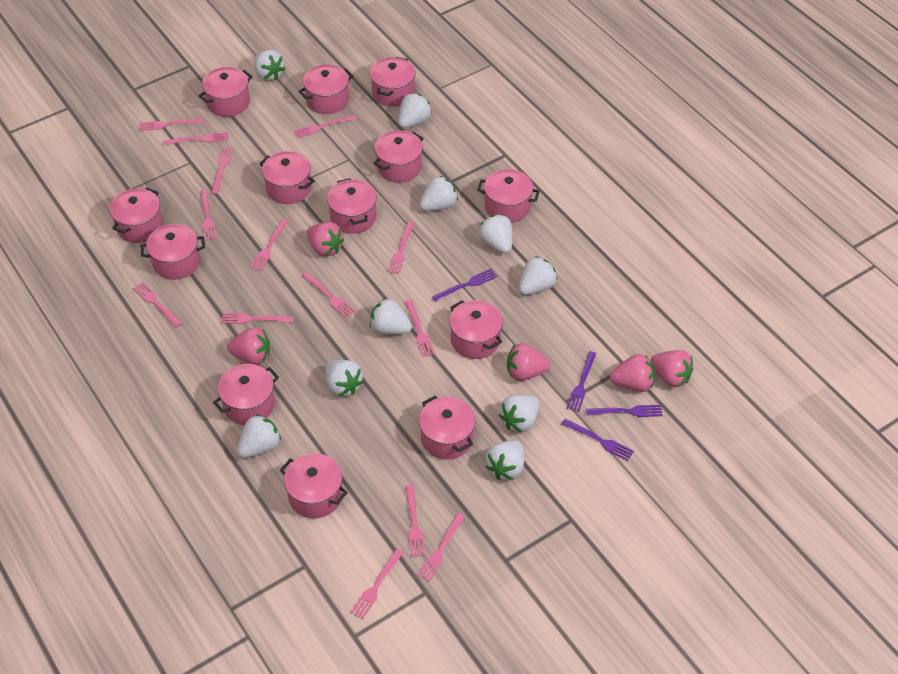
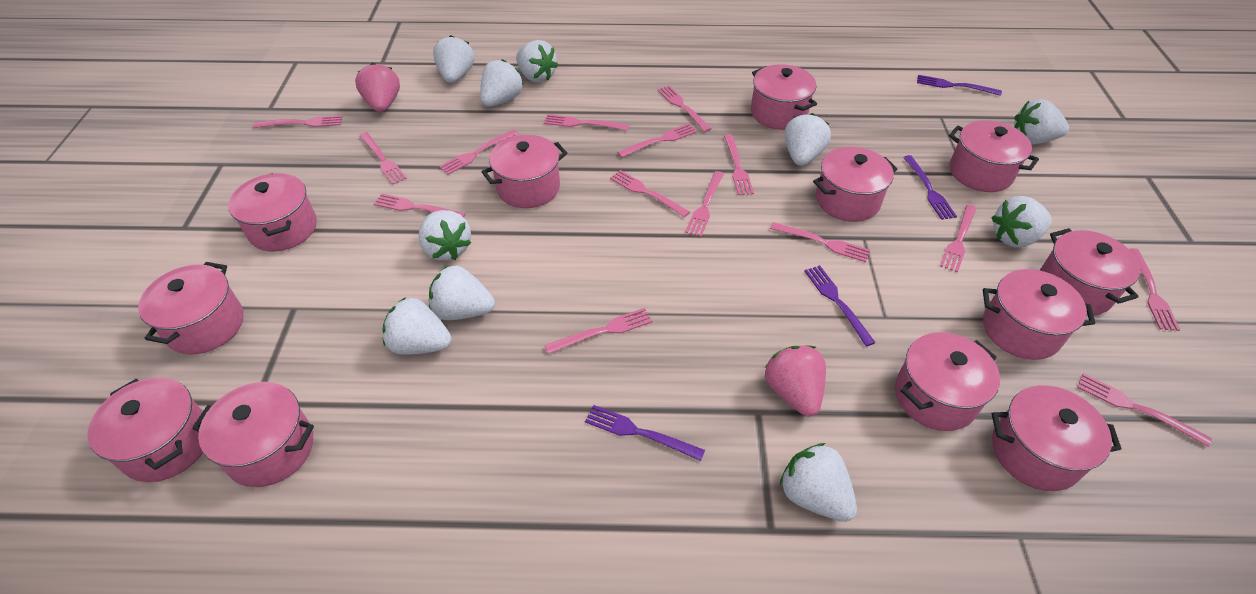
pink fork: 14 -> 15
pink pot: 13 -> 12
pink strawberry: 5 -> 2

